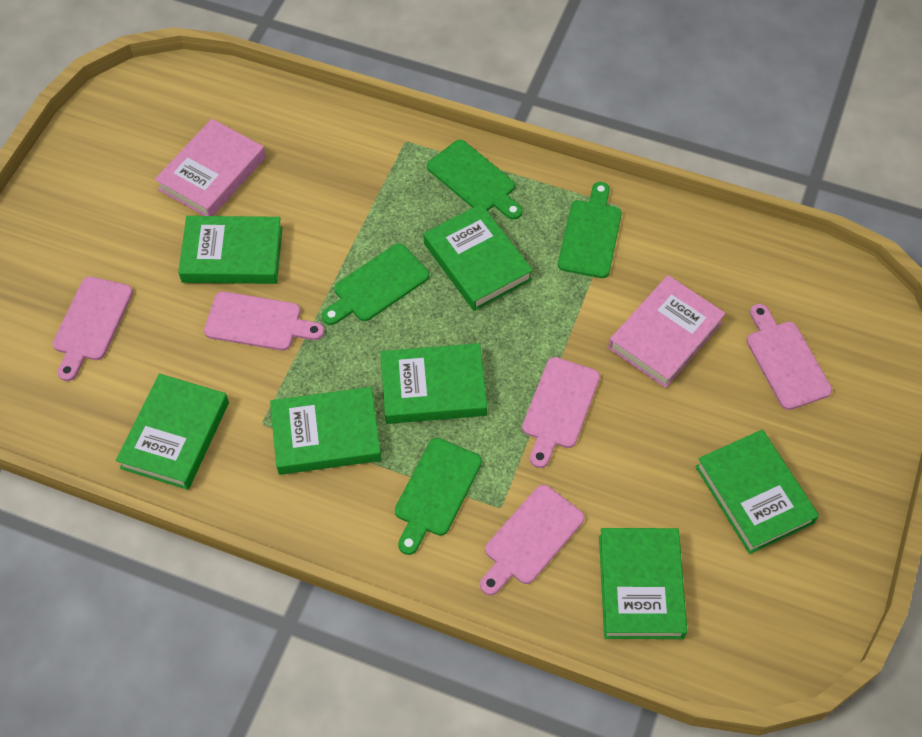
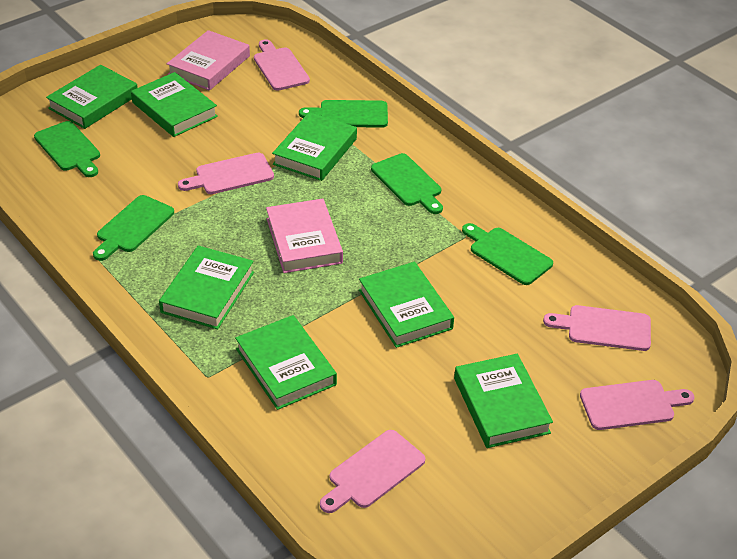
green cutting board: 4 -> 5

